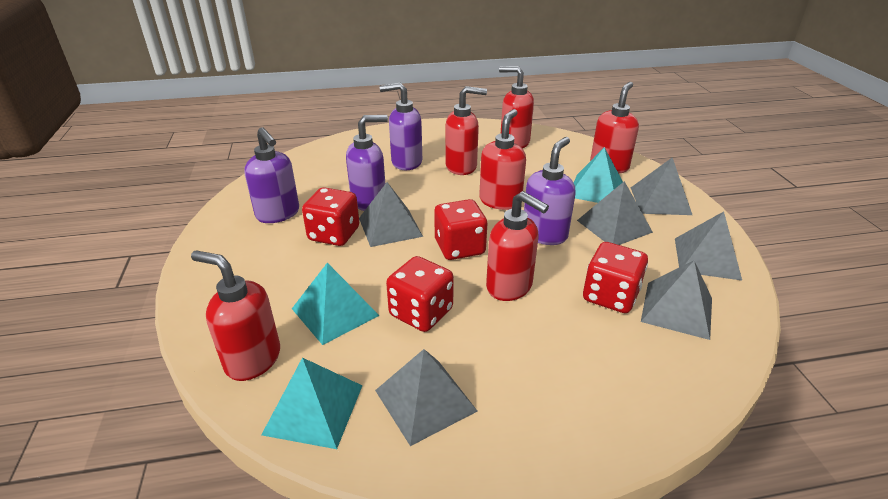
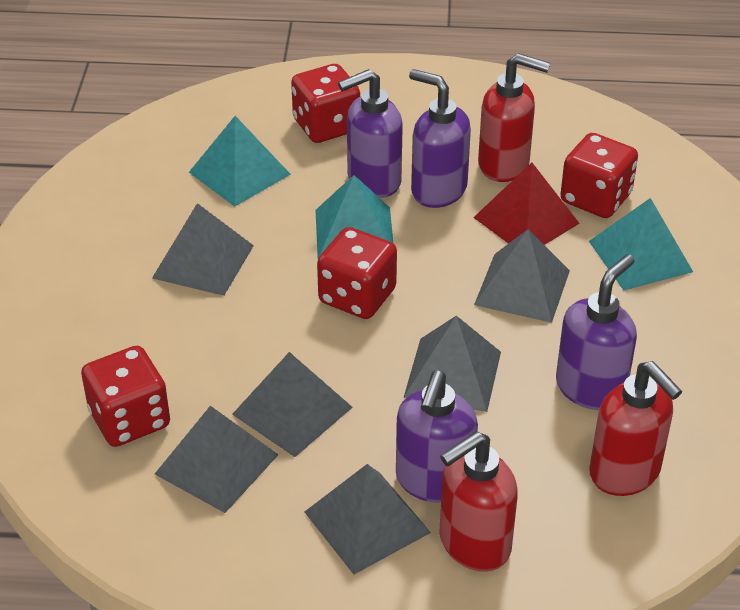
red pyramid: 0 -> 1
red soap dispenser: 6 -> 3

